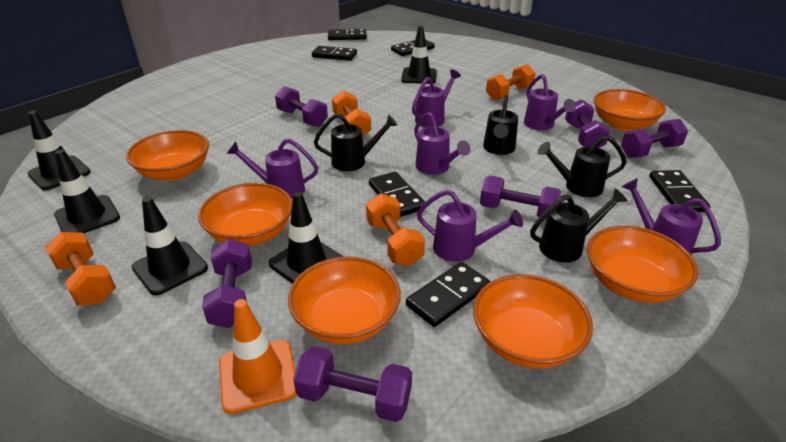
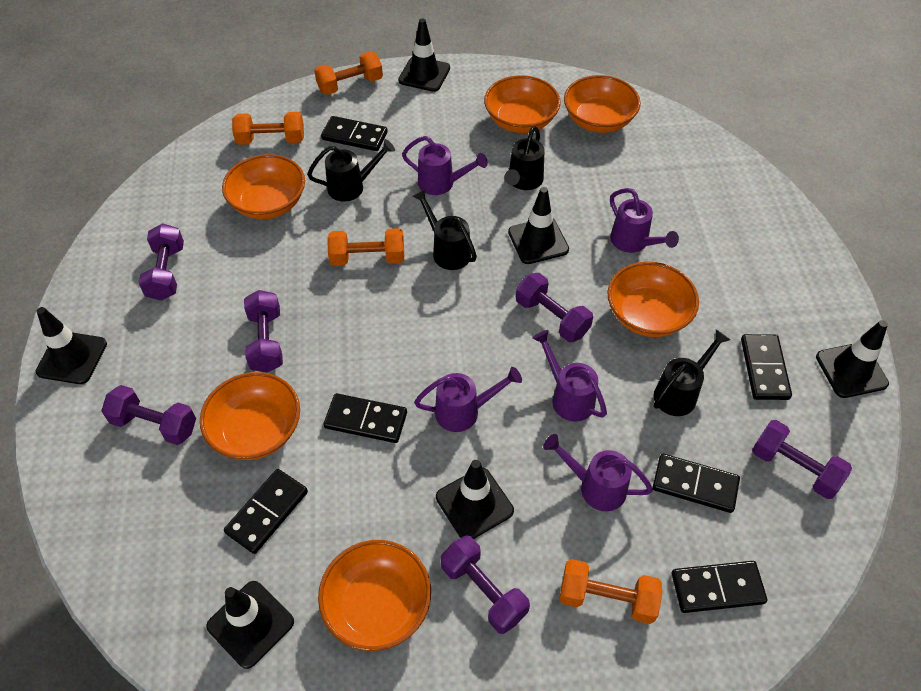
black traffic cone: 5 -> 6
orange traffic cone: 1 -> 0
purple watering can: 6 -> 5

